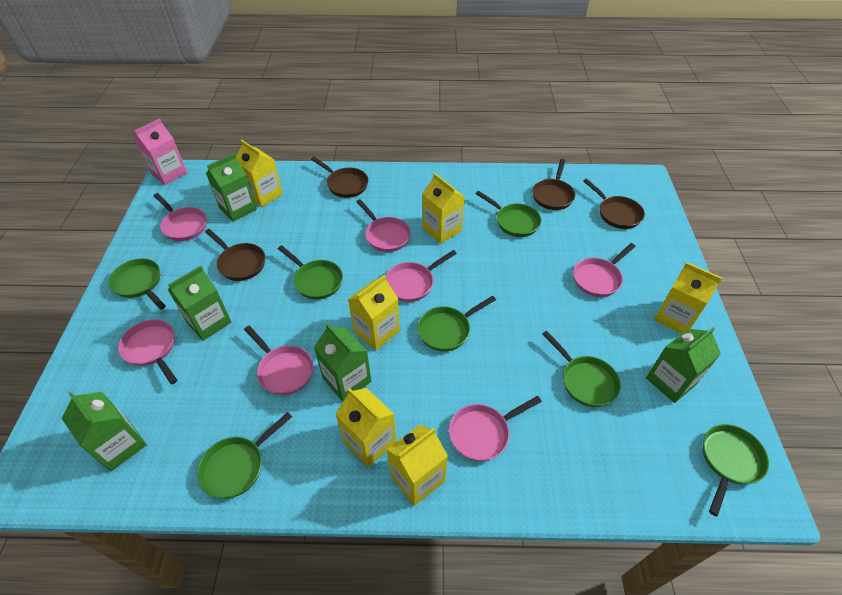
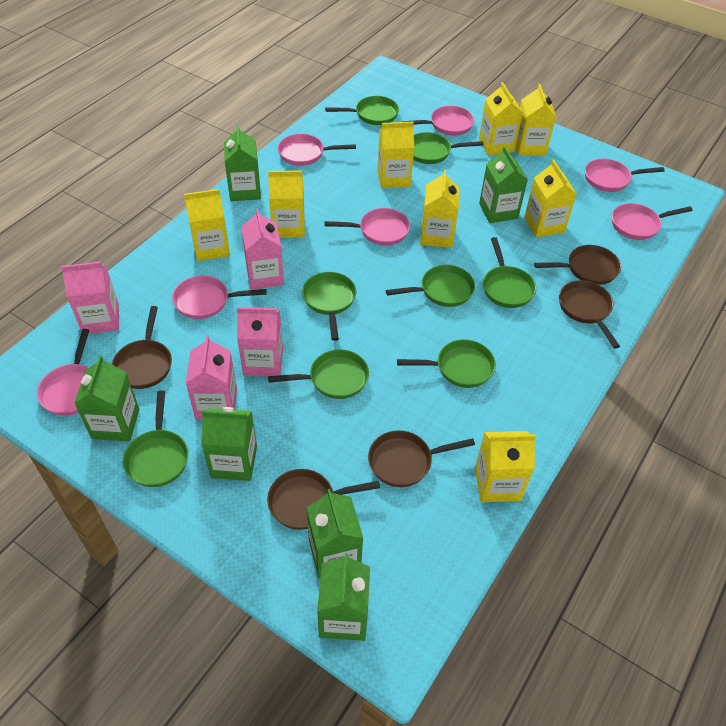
brown pan: 4 -> 5
green carton: 5 -> 6
green pan: 7 -> 8
pink carton: 1 -> 4
yellow carton: 6 -> 8

